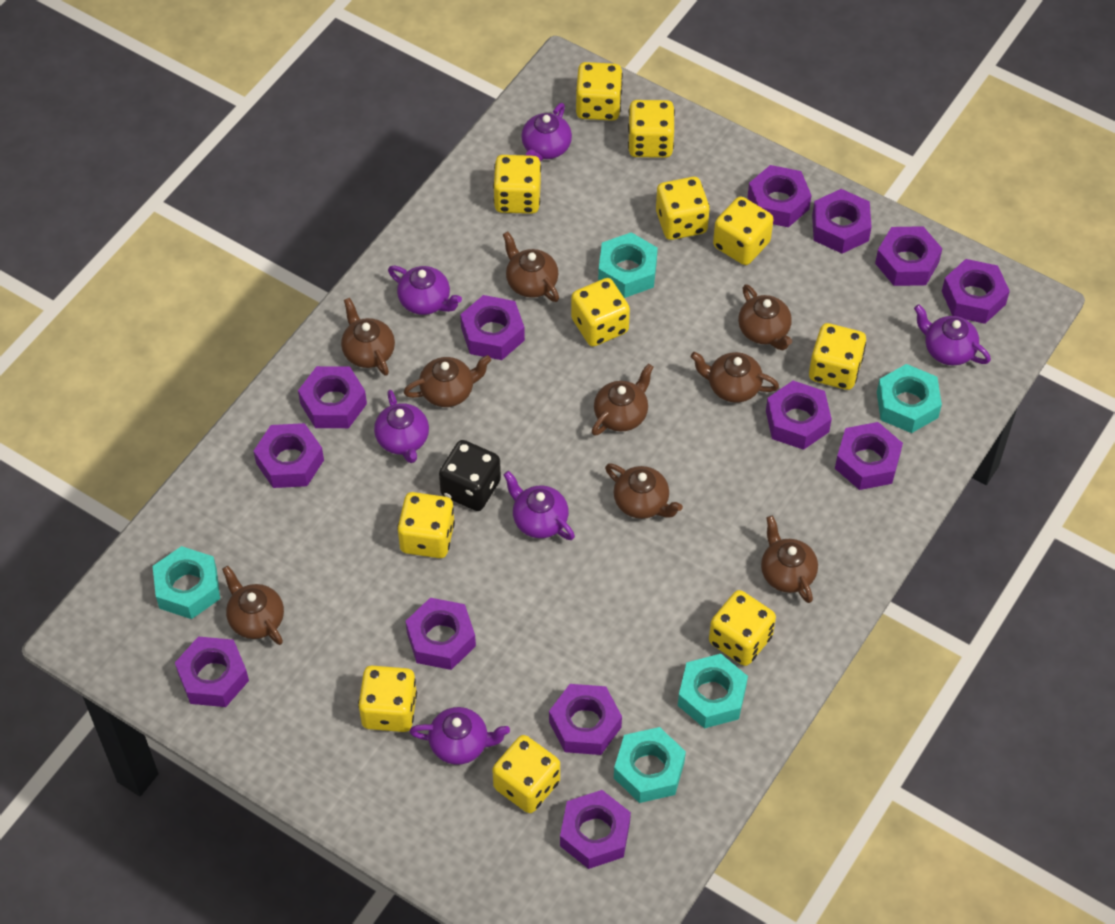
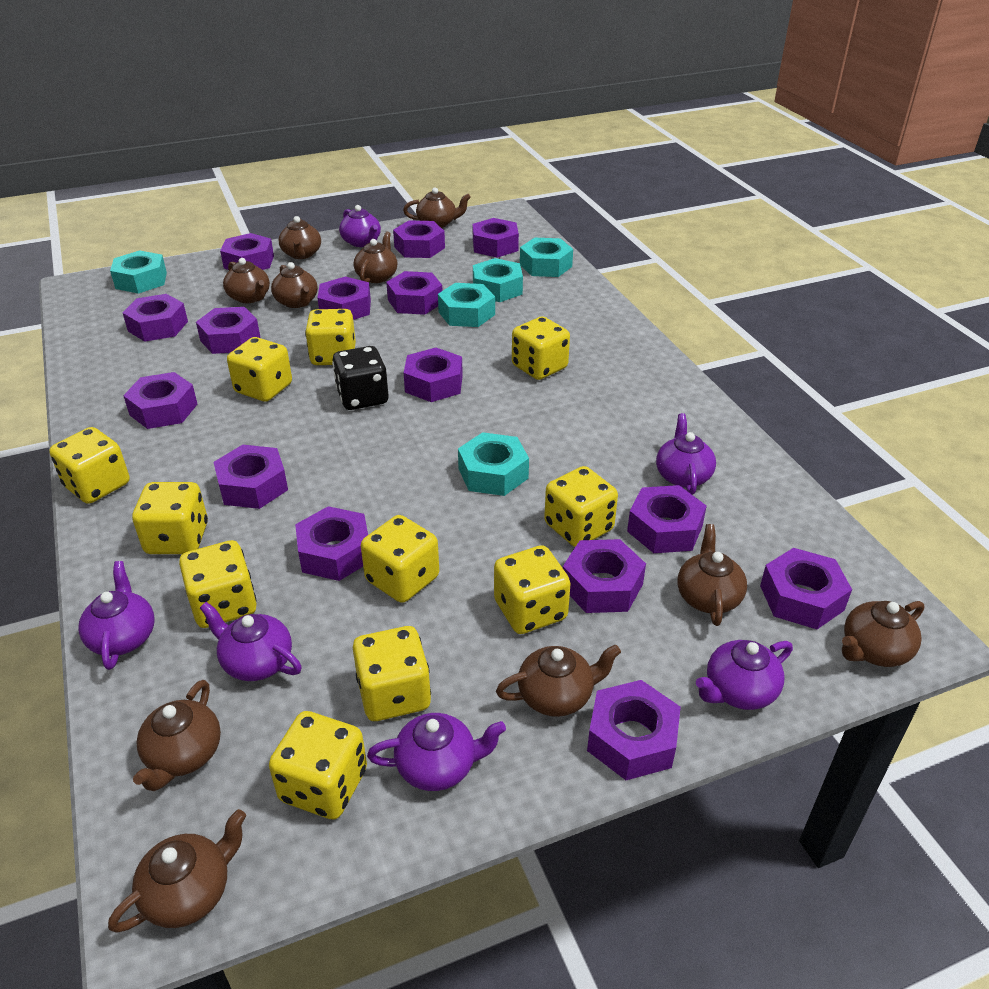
brown teapot: 9 -> 10
purple nut: 13 -> 15

